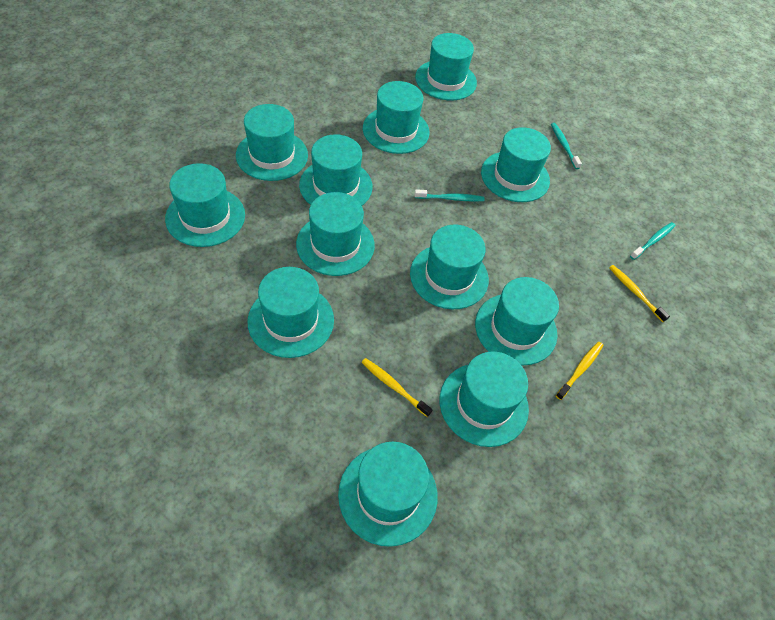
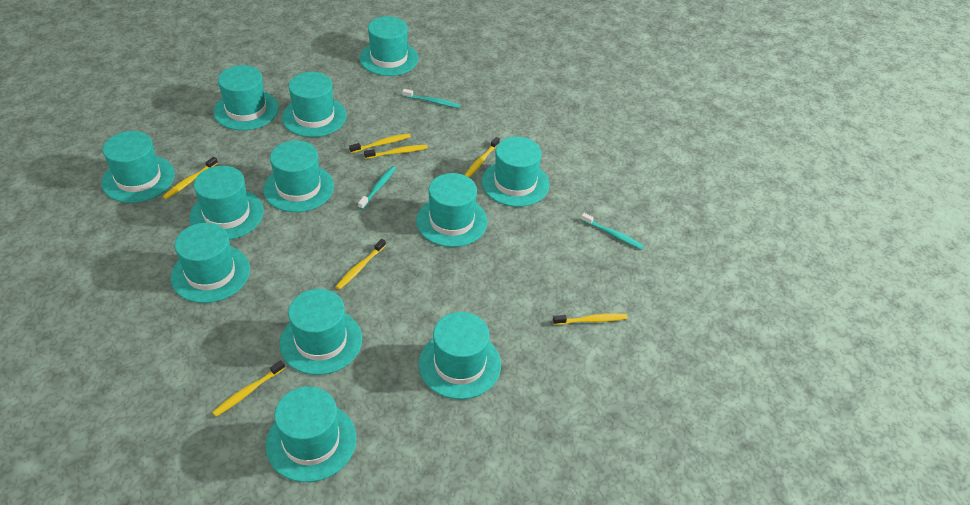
yellow toothbrush: 3 -> 7

